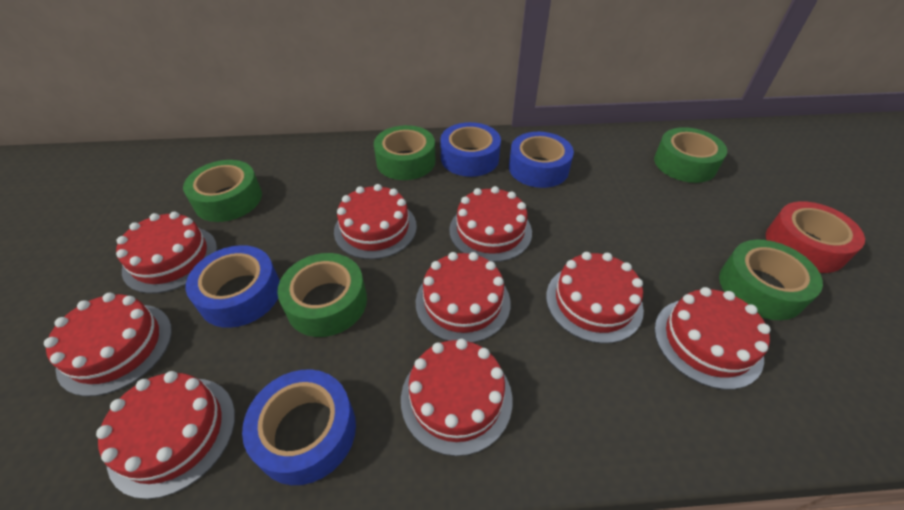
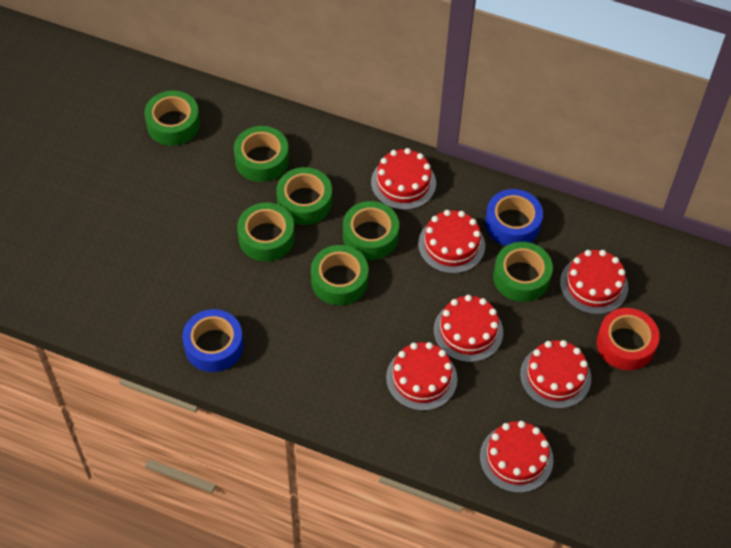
blue tape: 4 -> 2
green tape: 5 -> 7
red cake: 9 -> 7

